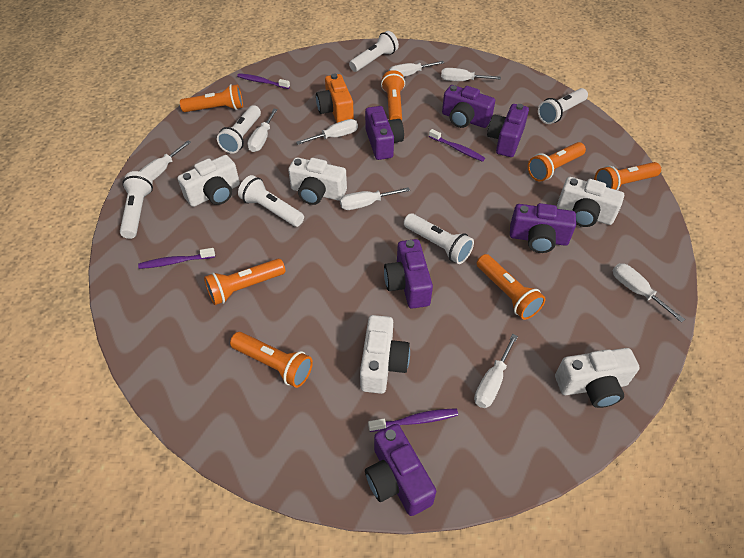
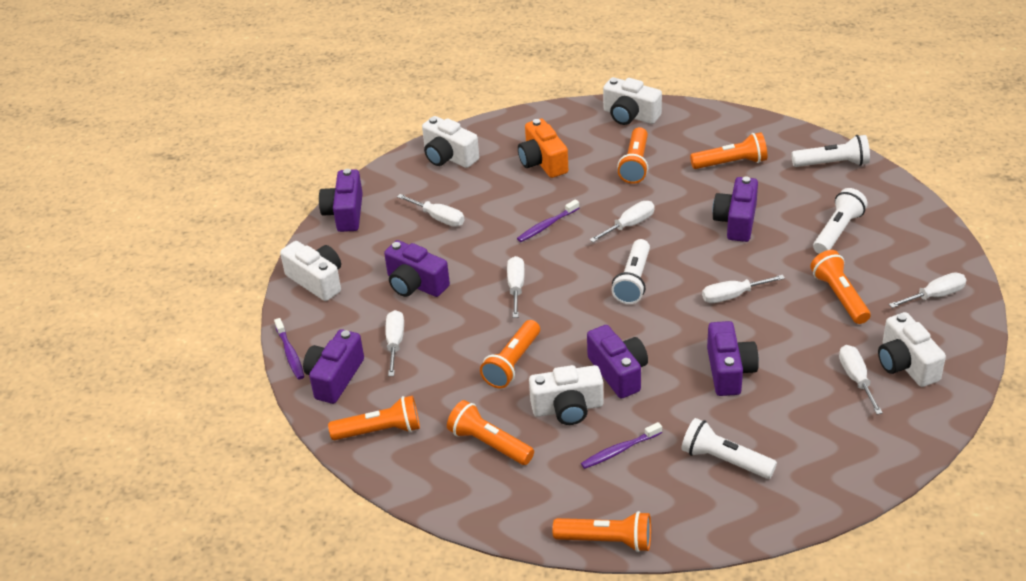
purple toothbrush: 4 -> 3
white flashlight: 6 -> 4
white screwdriver: 8 -> 7

